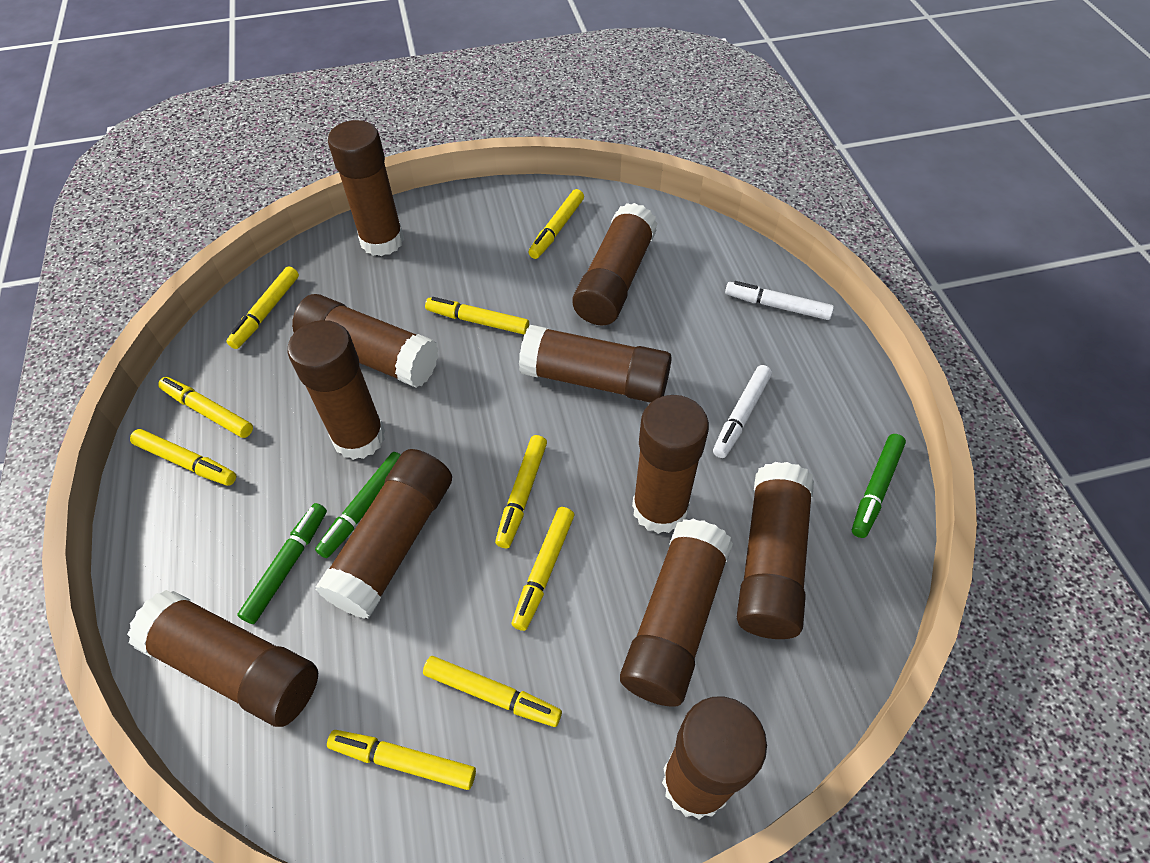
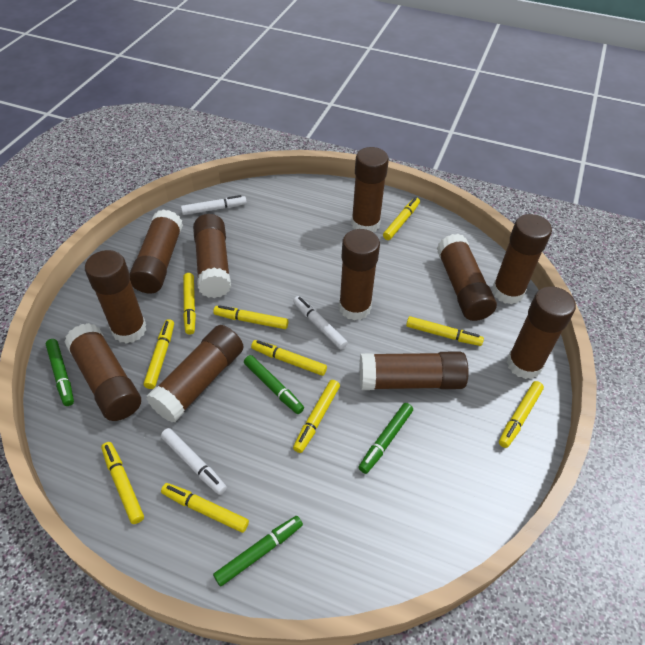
green marker: 3 -> 4
white marker: 2 -> 3
yellow marker: 9 -> 10

